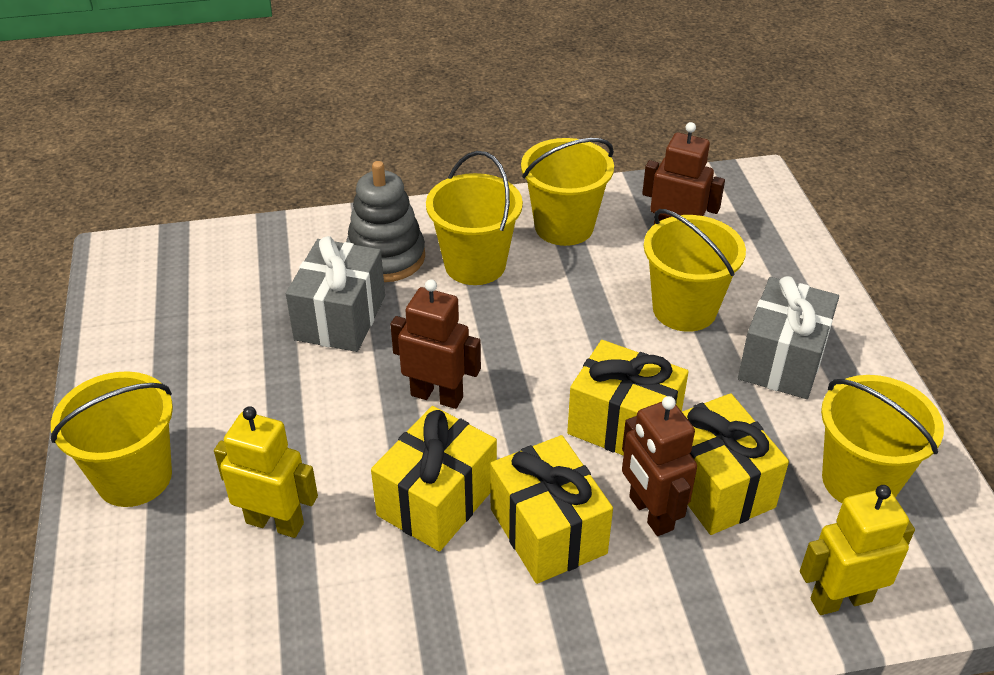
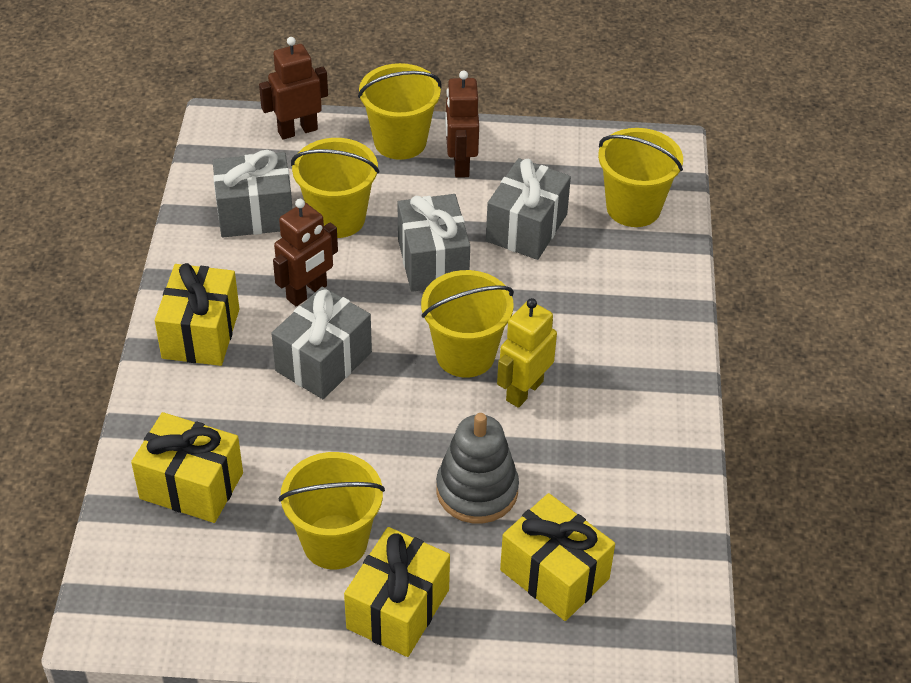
grey gift: 2 -> 4
yellow robot: 2 -> 1

